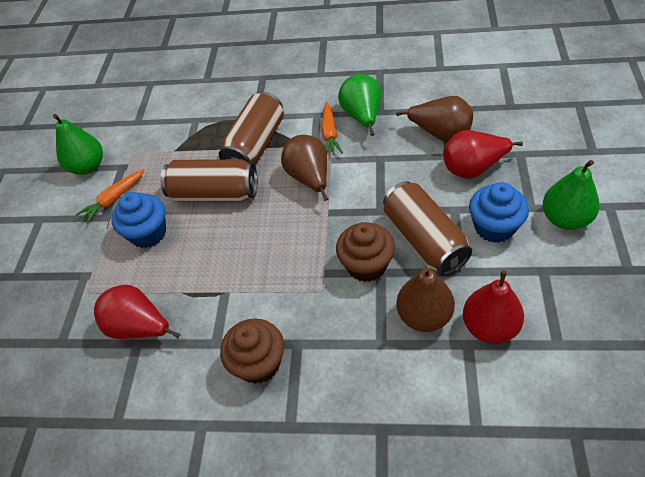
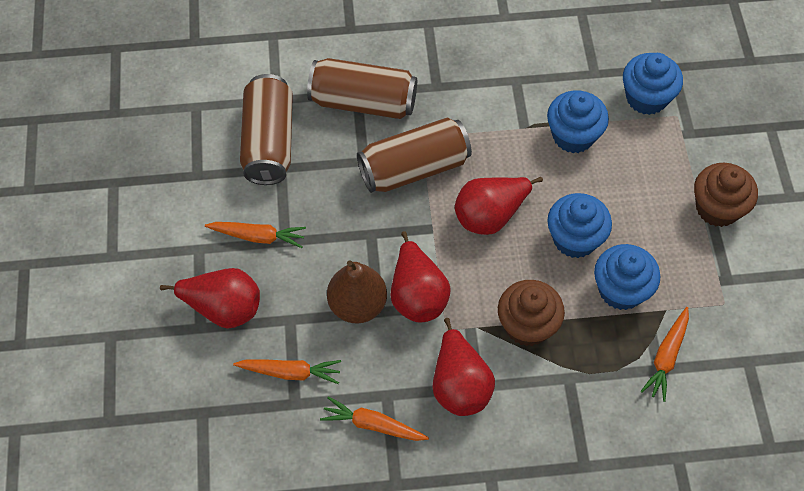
blue cupcake: 2 -> 4
brown pear: 3 -> 1
green pear: 3 -> 0
orange carrot: 2 -> 4
red pear: 3 -> 4

